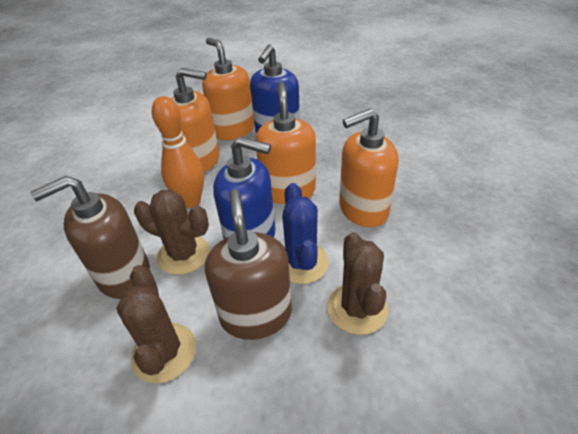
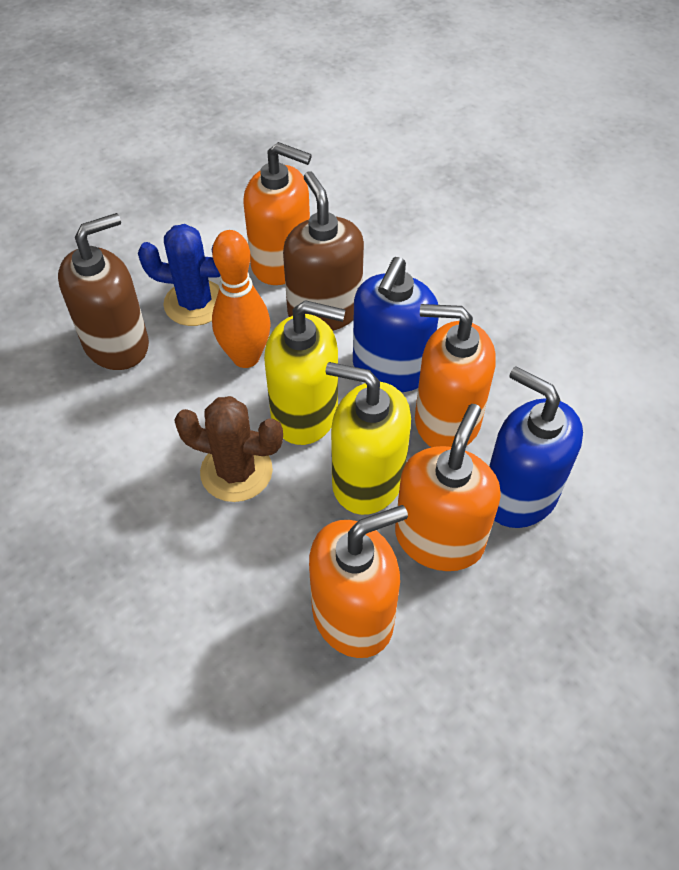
brown cactus: 3 -> 1
yellow soap dispenser: 0 -> 2

